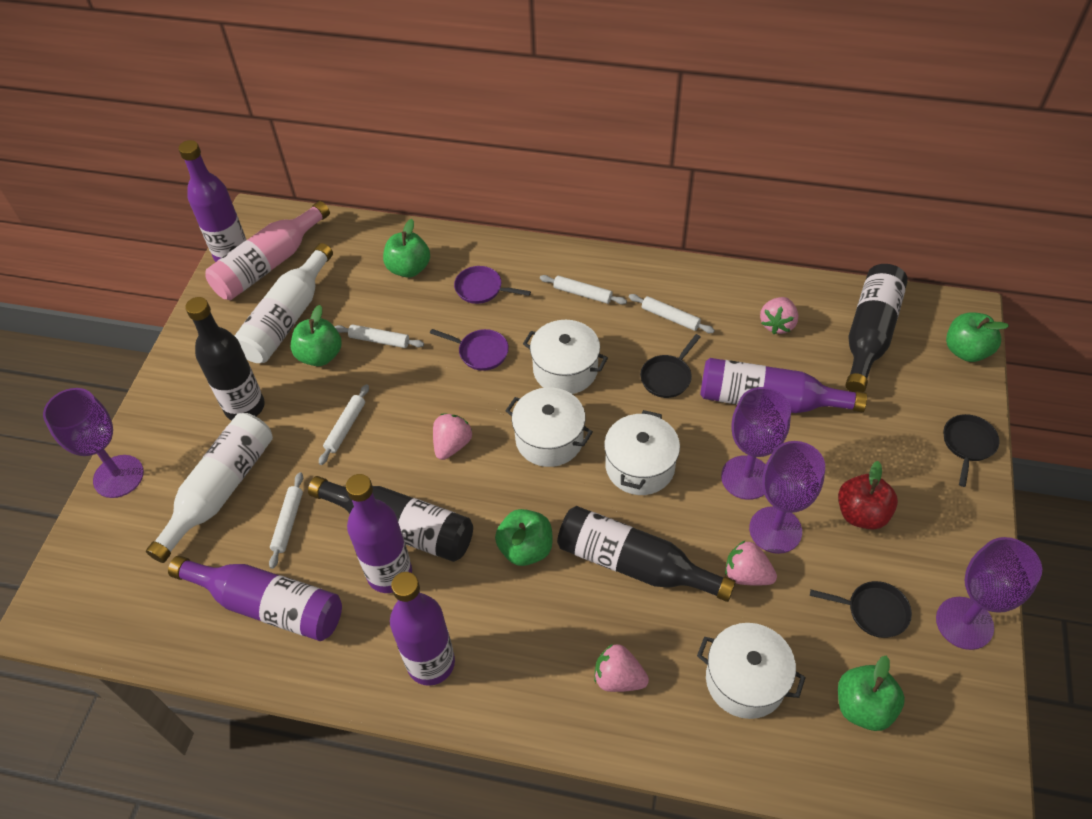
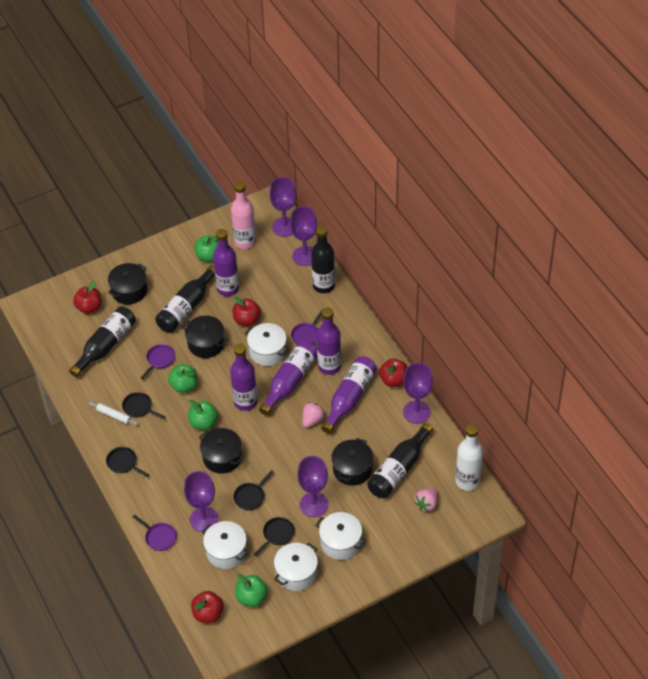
black pan: 3 -> 4
black pot: 0 -> 4
green apple: 5 -> 4
pink strawberry: 4 -> 2
purple goblet: 4 -> 5
purple pan: 2 -> 3
red apple: 1 -> 4
white bottle: 2 -> 1
white rolling pin: 5 -> 1

